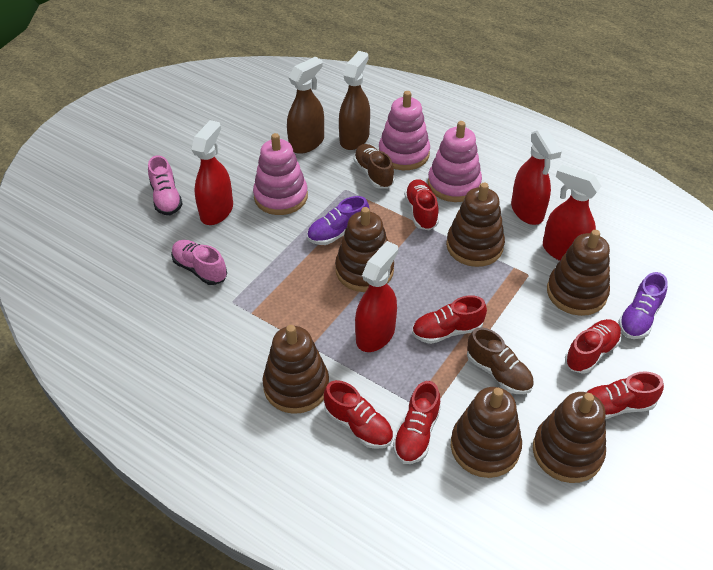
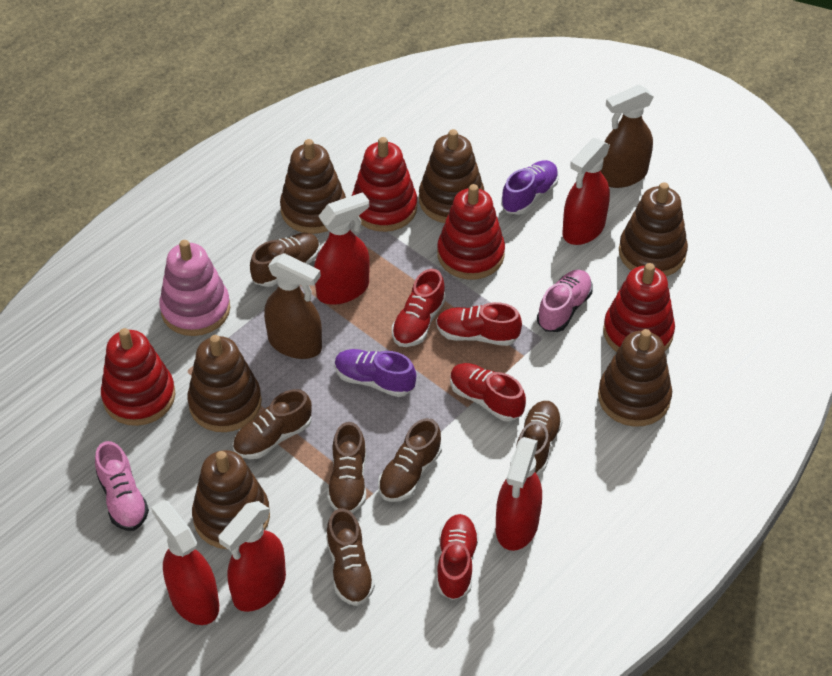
brown shoe: 2 -> 6
pink stacking toy: 3 -> 1
red shoe: 6 -> 4
red spray bottle: 4 -> 5
red stacking toy: 0 -> 4

